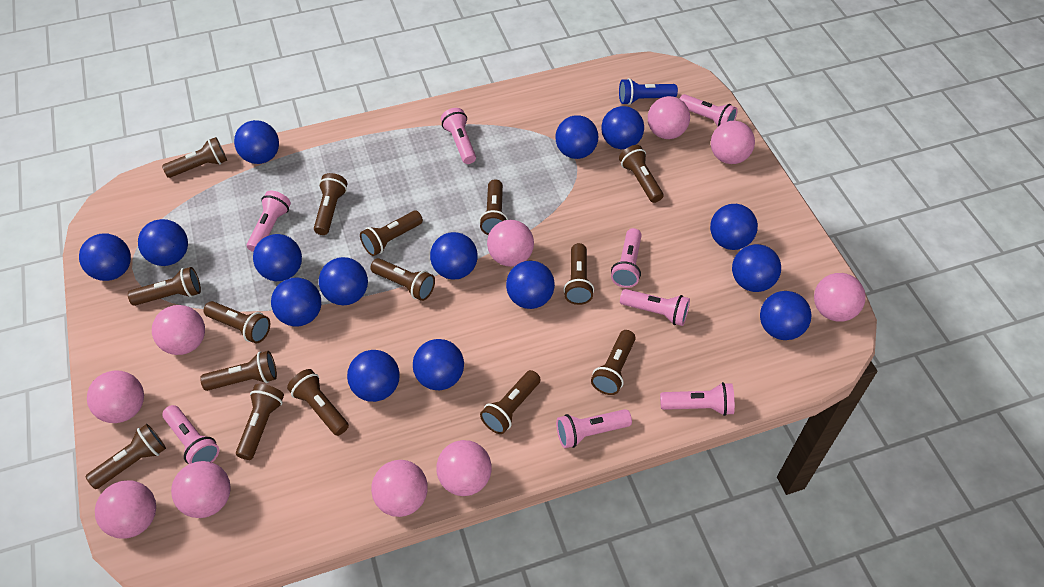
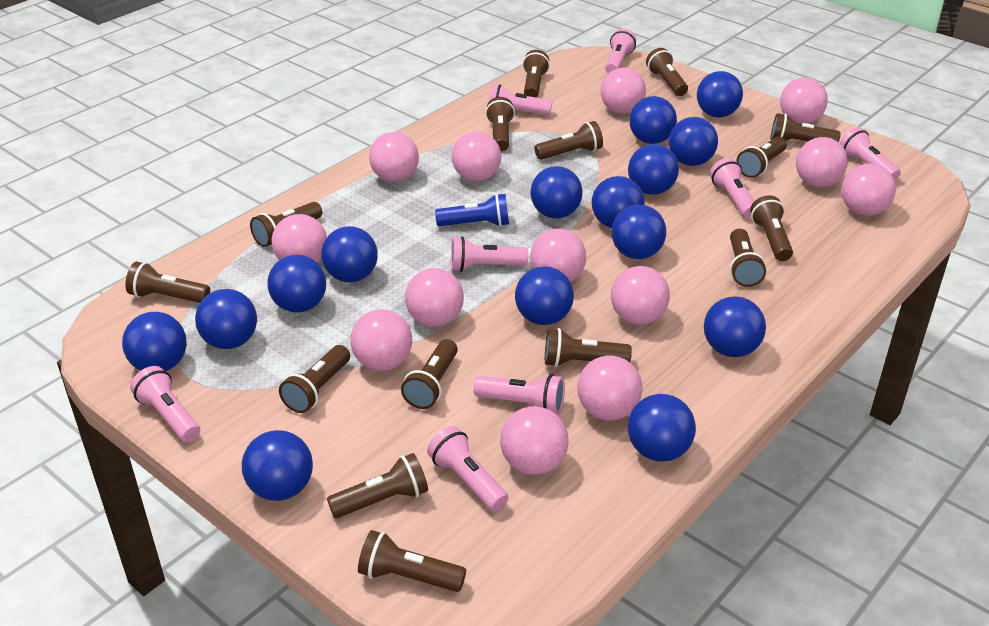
pink ball: 10 -> 13

